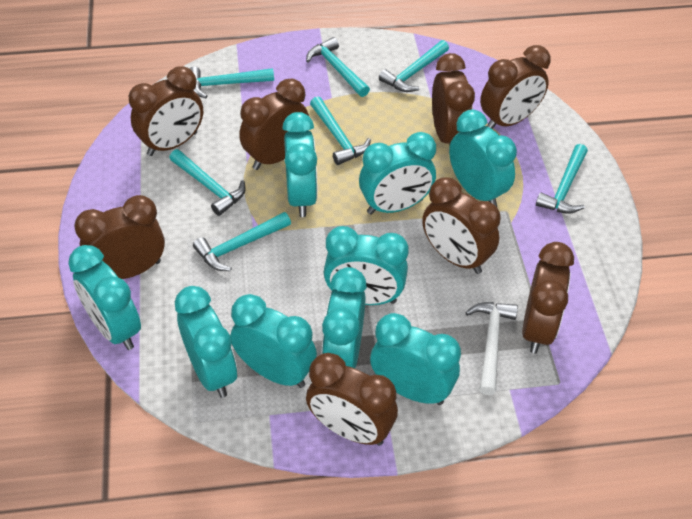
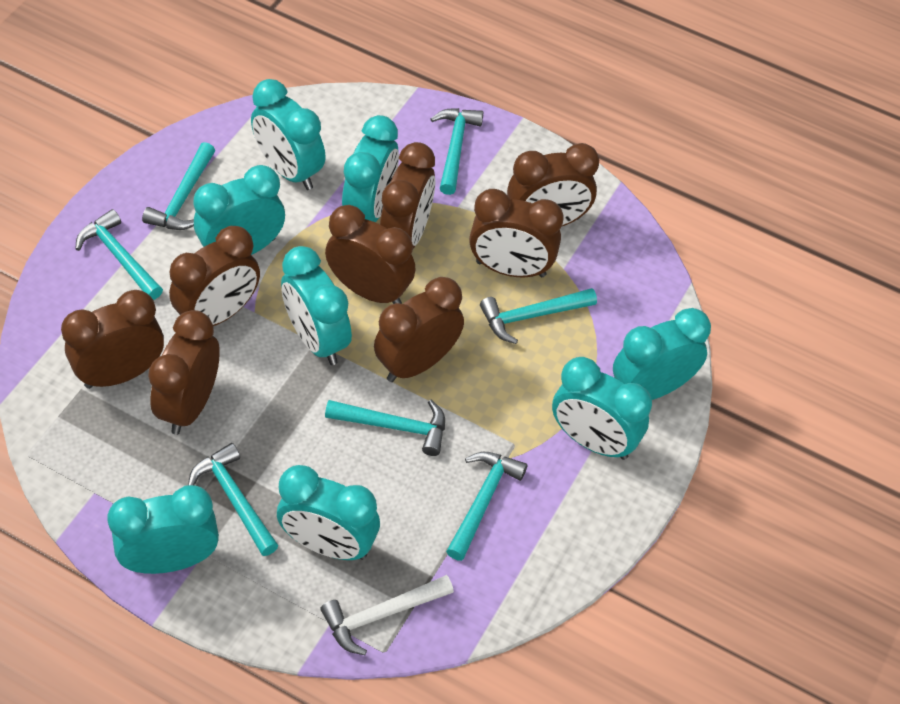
turquoise clock: 9 -> 8

